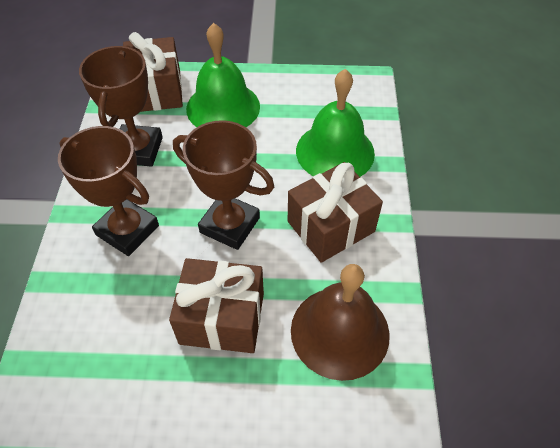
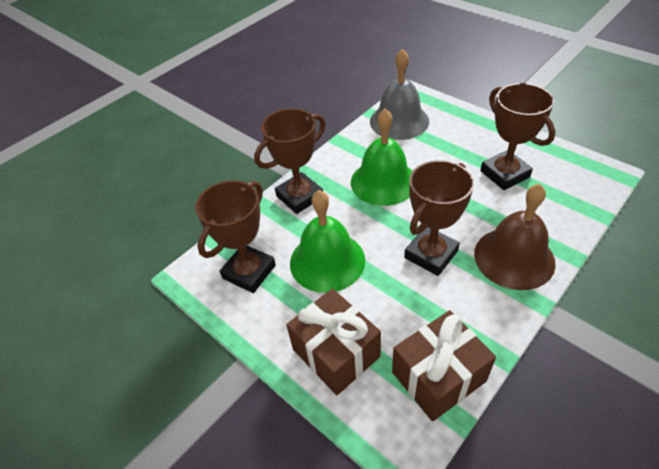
brown gift: 3 -> 2
brown trophy: 3 -> 4
grey bell: 0 -> 1

